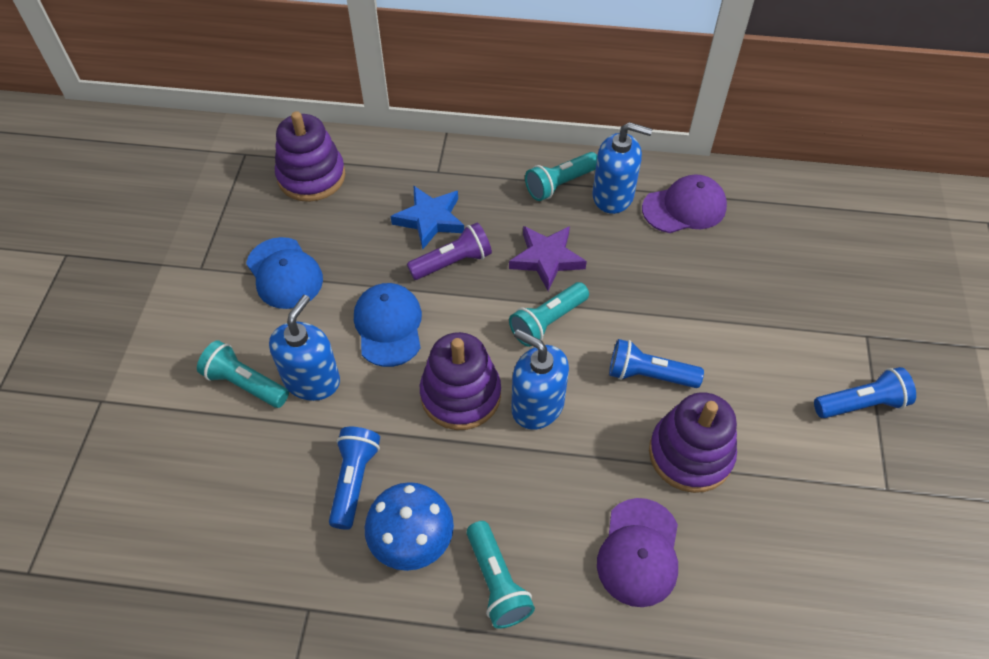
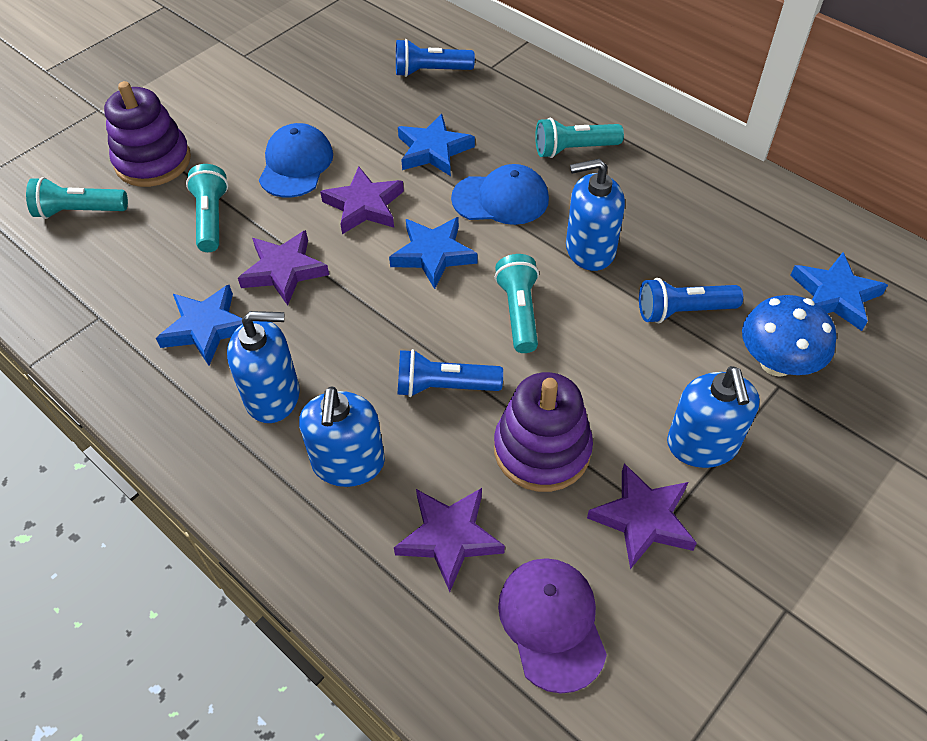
blue soap dispenser: 3 -> 4
blue star: 1 -> 4
purple cap: 2 -> 1
purple flashlight: 1 -> 0
purple stacking toy: 3 -> 2
purple star: 1 -> 4

